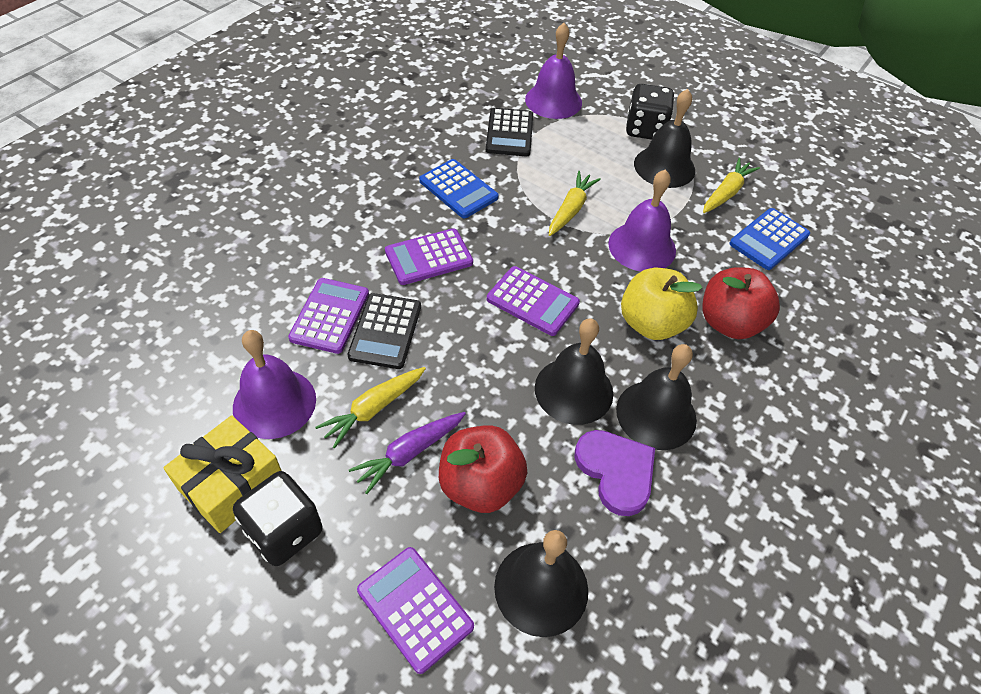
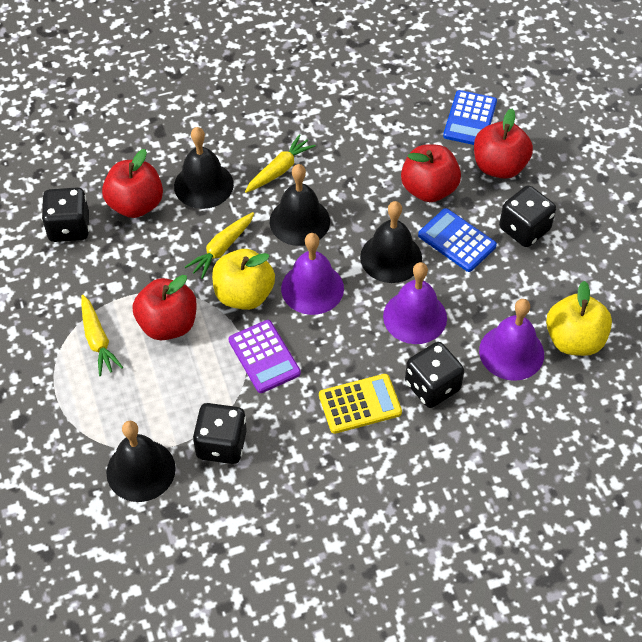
black calculator: 2 -> 0
black dice: 2 -> 4
purple calculator: 4 -> 1
purple carrot: 1 -> 0
purple heart: 1 -> 0
red apple: 2 -> 4
yellow apple: 1 -> 2
yellow calculator: 0 -> 1
yellow gift: 1 -> 0

